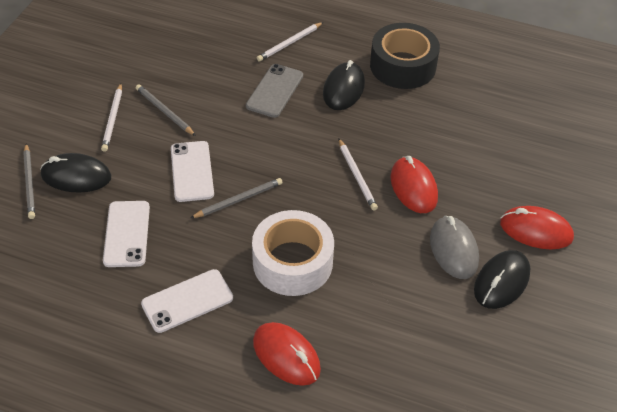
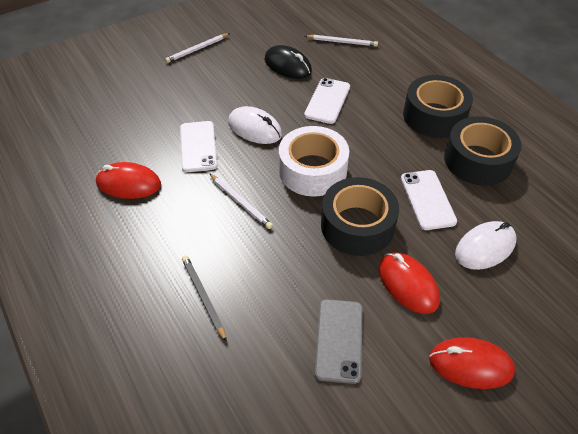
black mouse: 3 -> 1
black tape: 1 -> 3
grey mouse: 1 -> 0
grey pencil: 3 -> 1
white mouse: 0 -> 2

